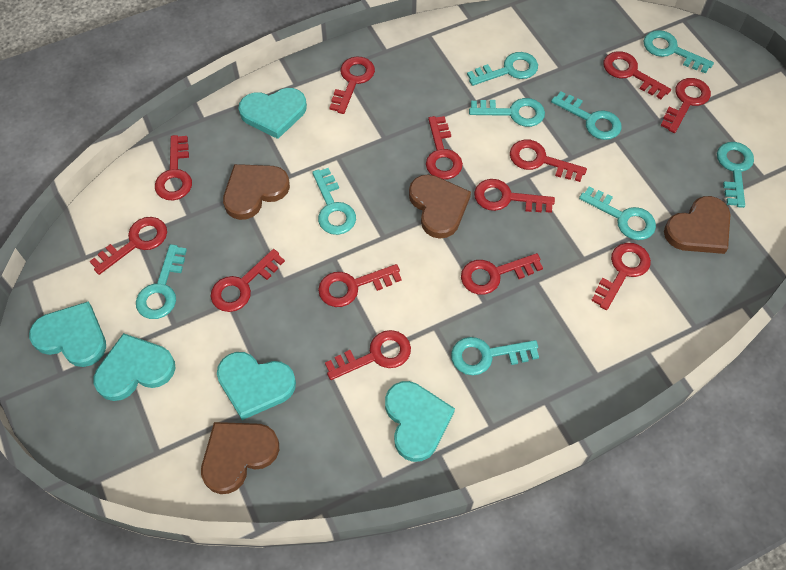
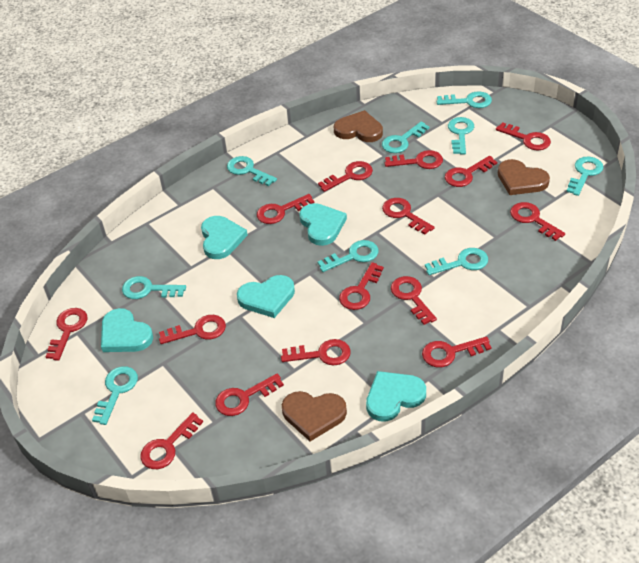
brown heart: 4 -> 3
red key: 13 -> 15

